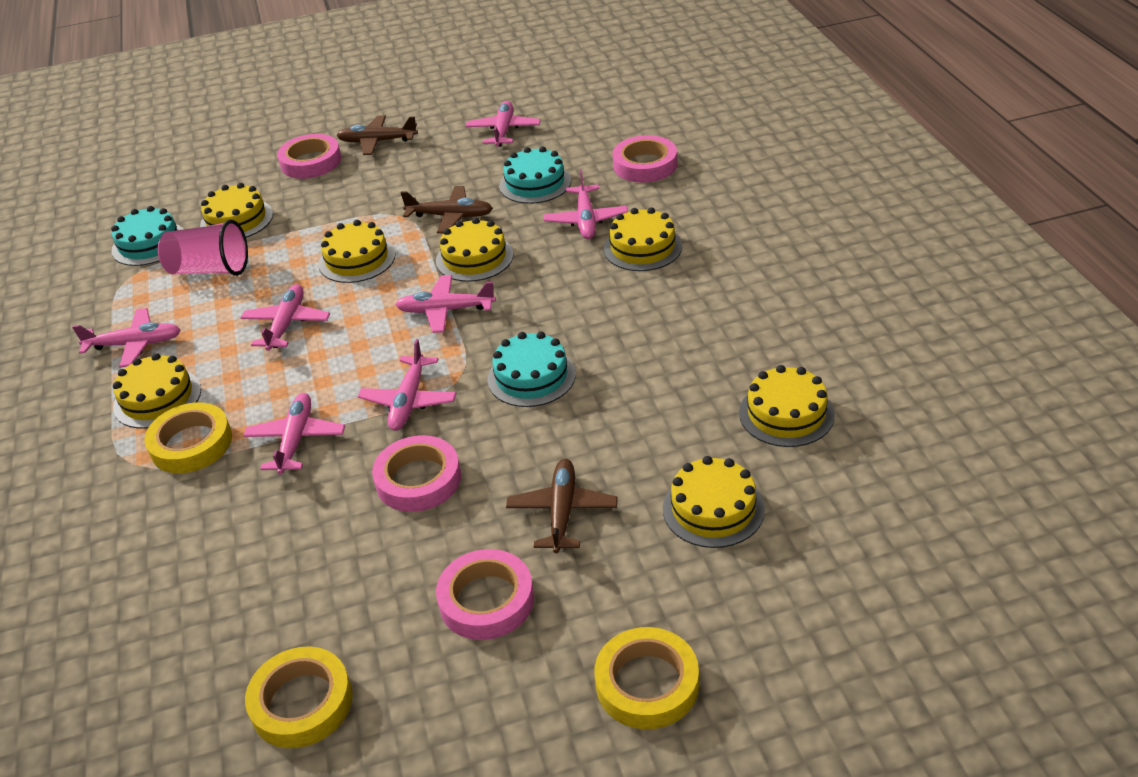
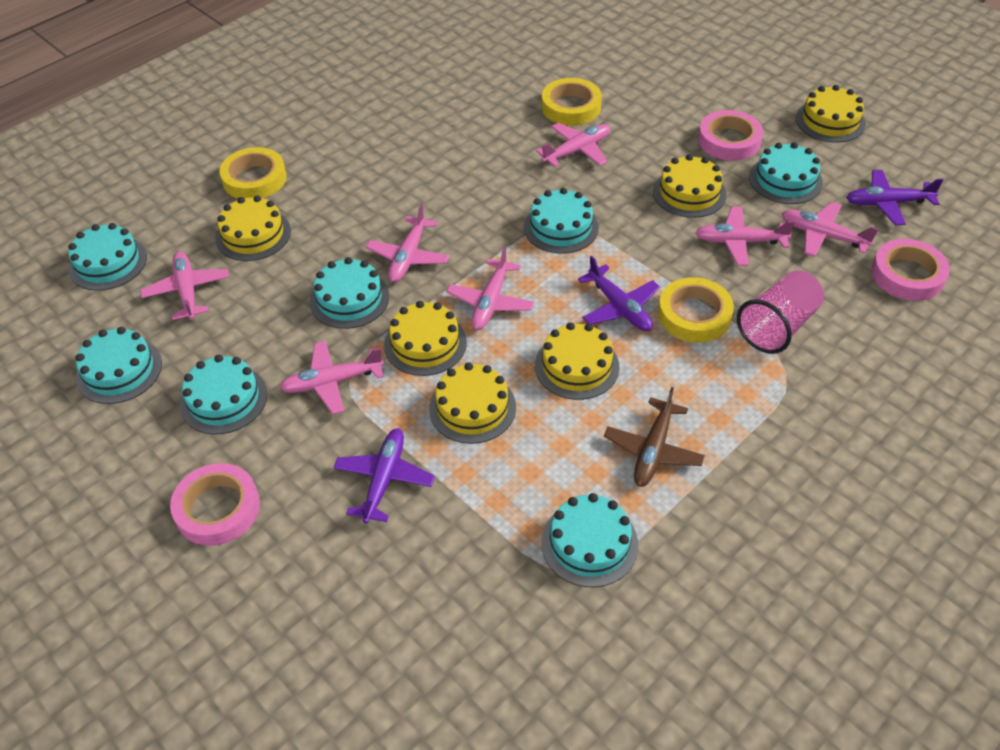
brown plane: 3 -> 1
pink tape: 4 -> 3
purple plane: 0 -> 3
turquoise cake: 3 -> 7
yellow cake: 7 -> 6

